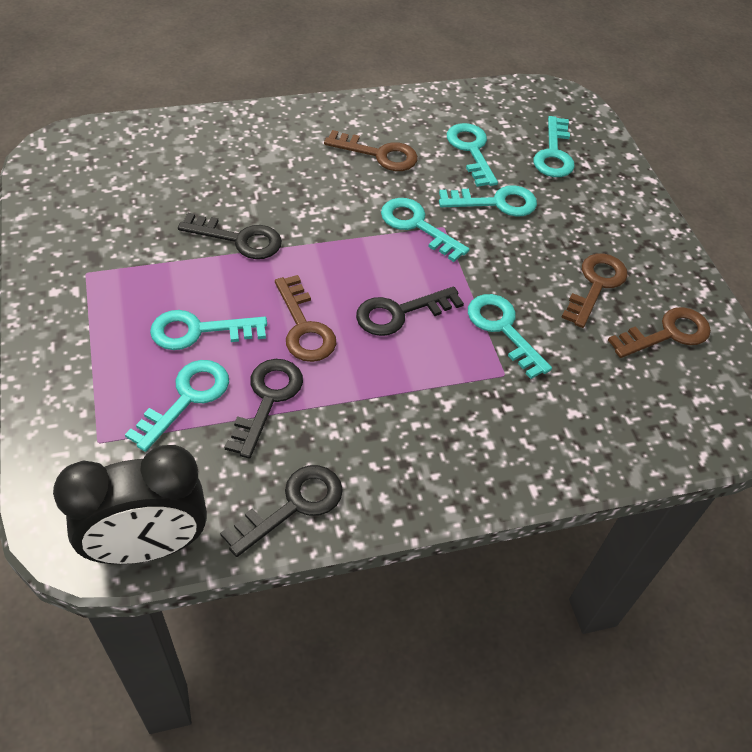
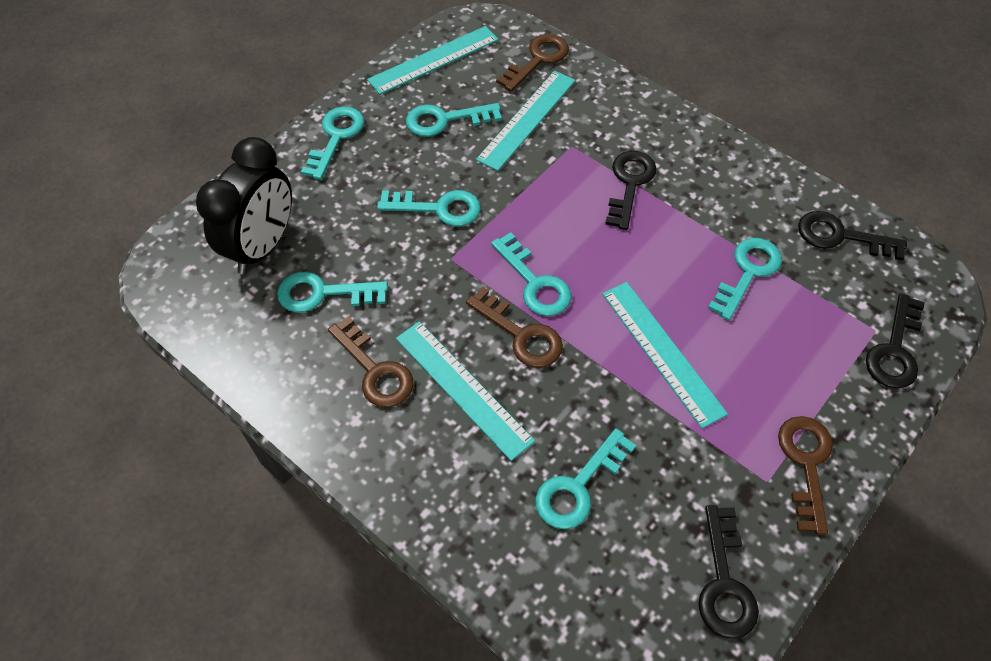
turquoise ruler: 0 -> 4

